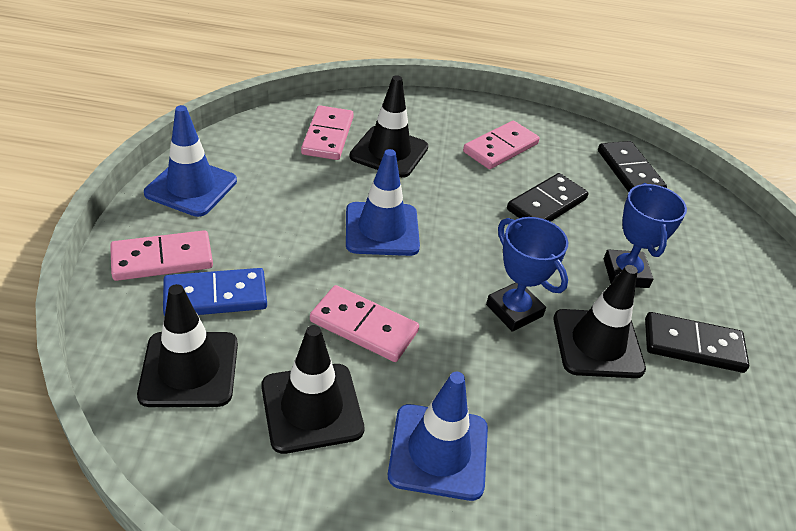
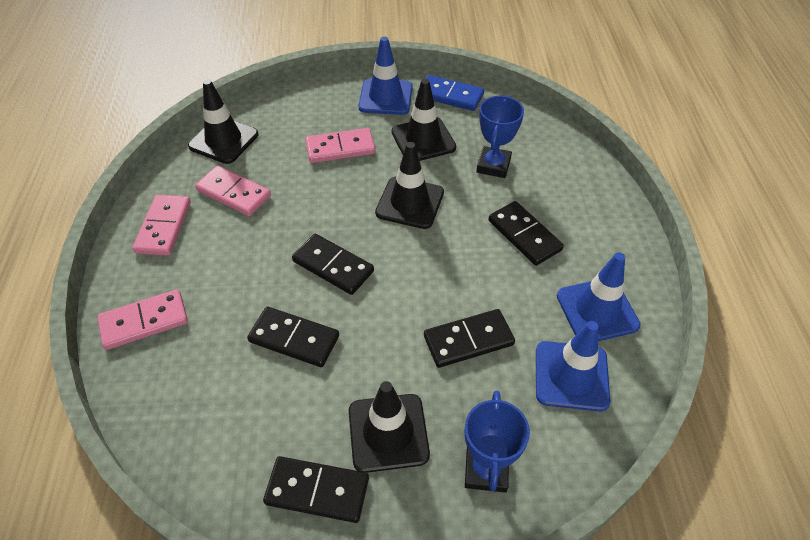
black domino: 3 -> 5

